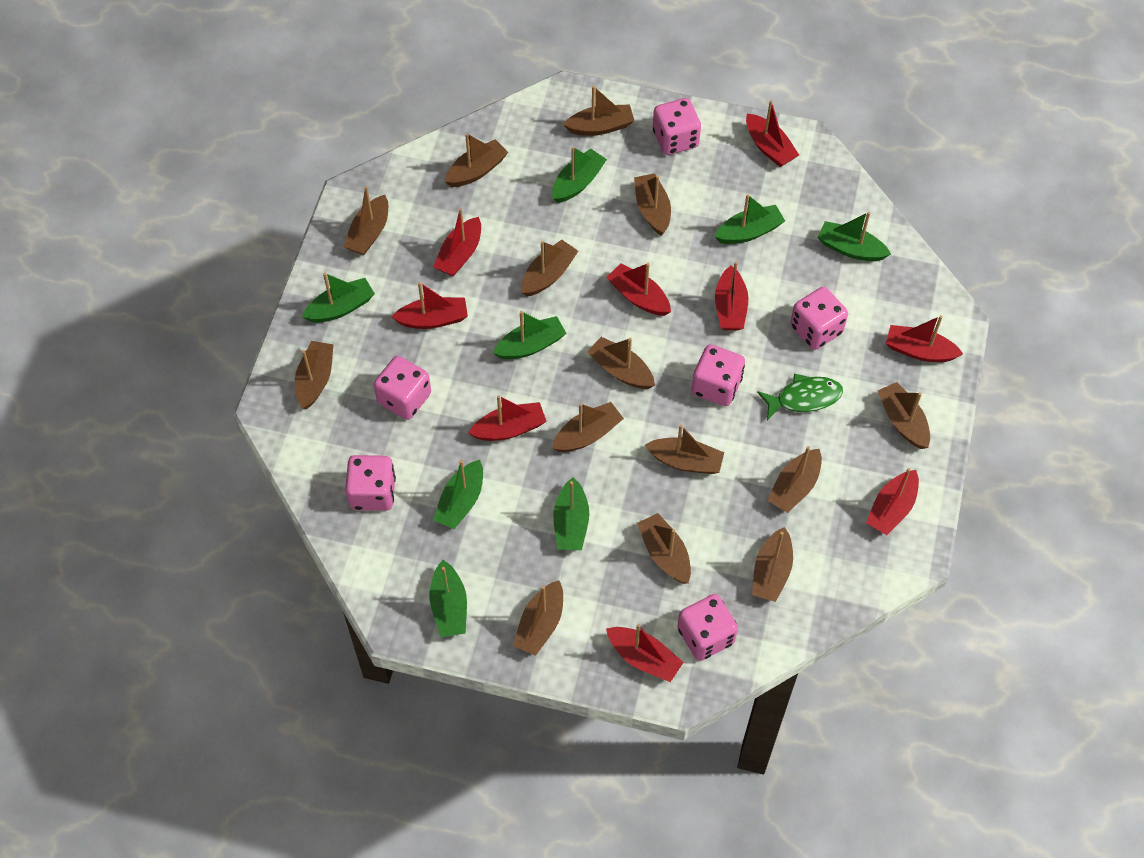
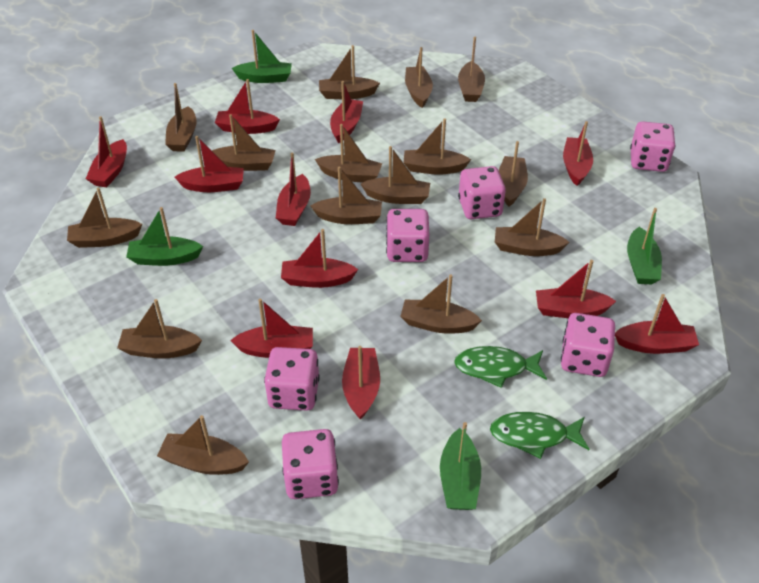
brown boat: 14 -> 15
green boat: 8 -> 4
green fish: 1 -> 2
red boat: 9 -> 11

